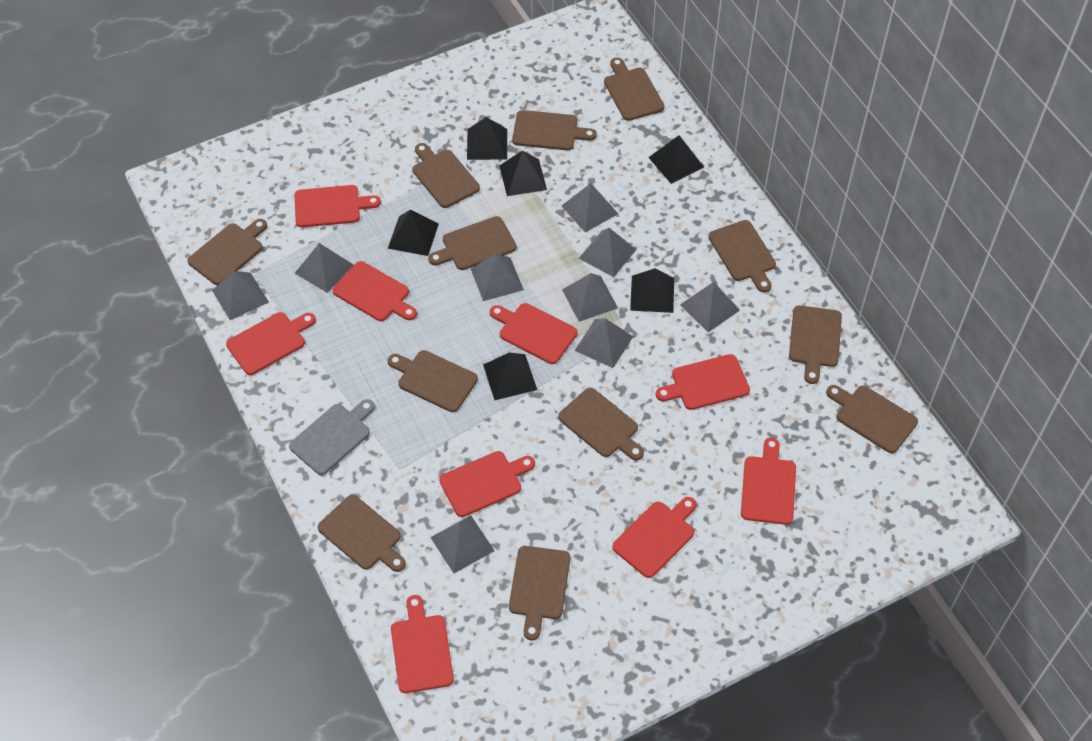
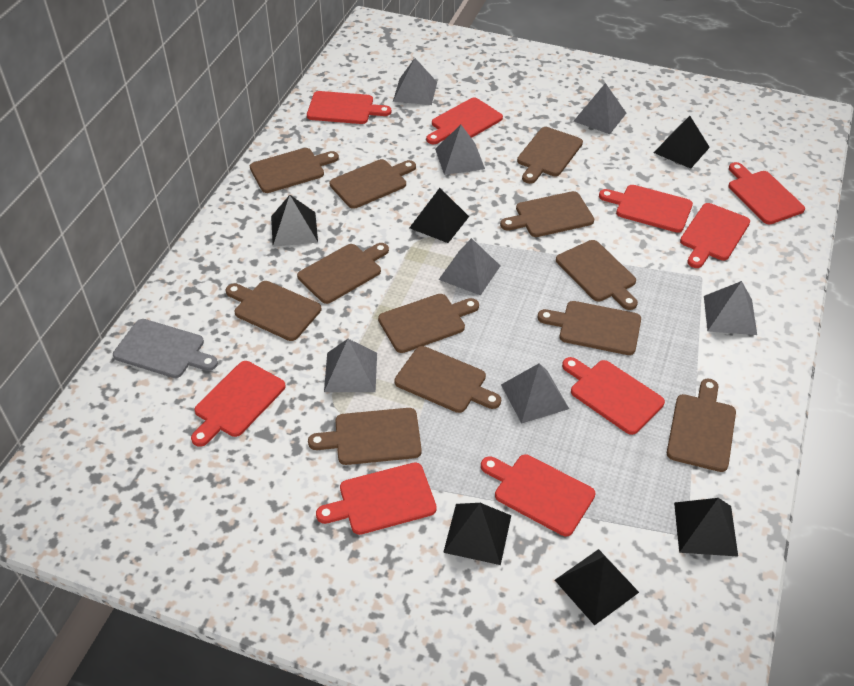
grey pyramid: 9 -> 7

